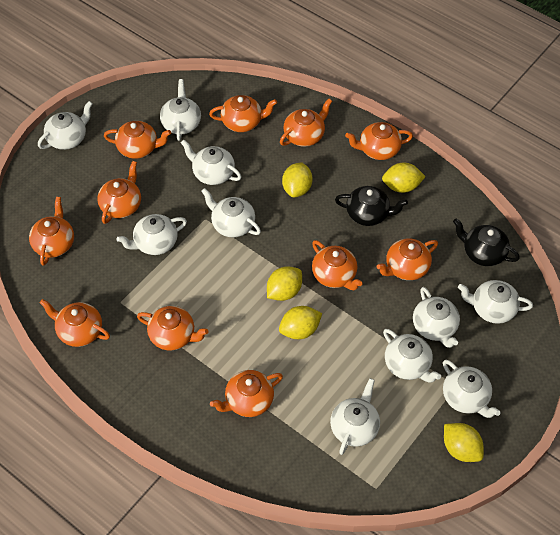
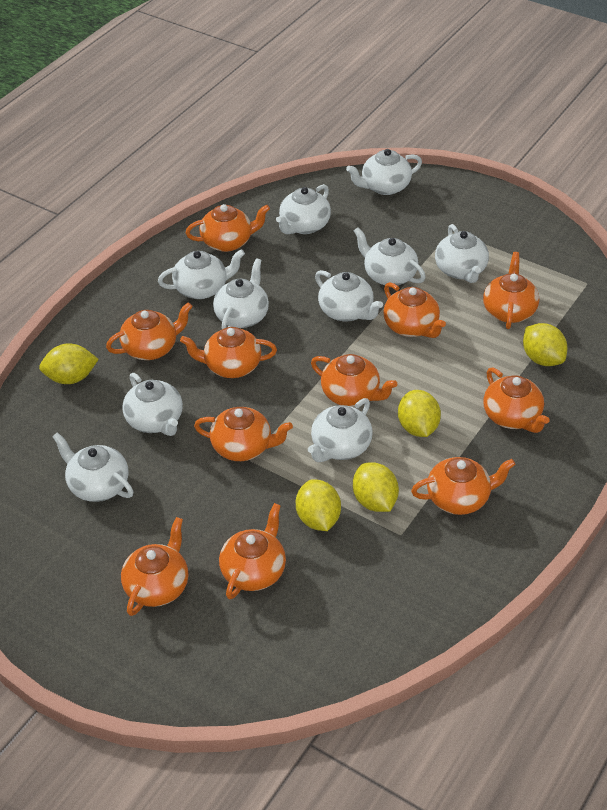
black teapot: 2 -> 0

